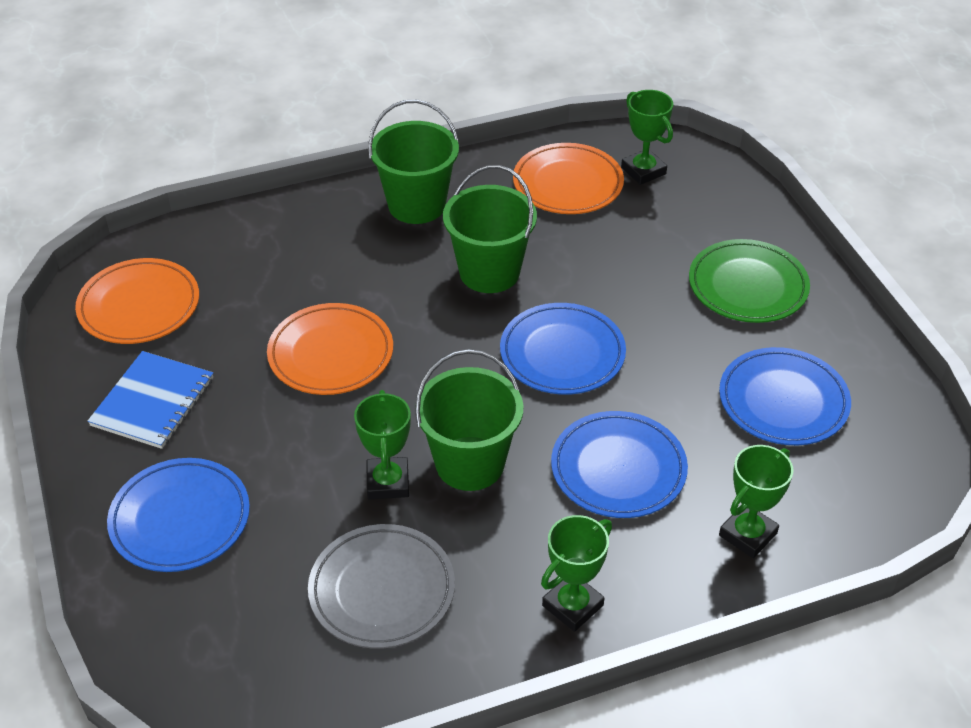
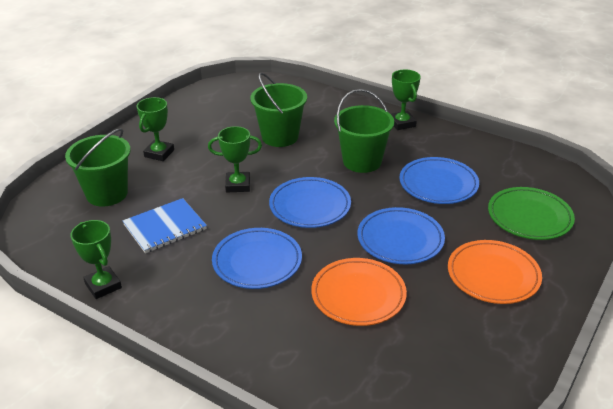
grey plate: 1 -> 0
orange plate: 3 -> 2

